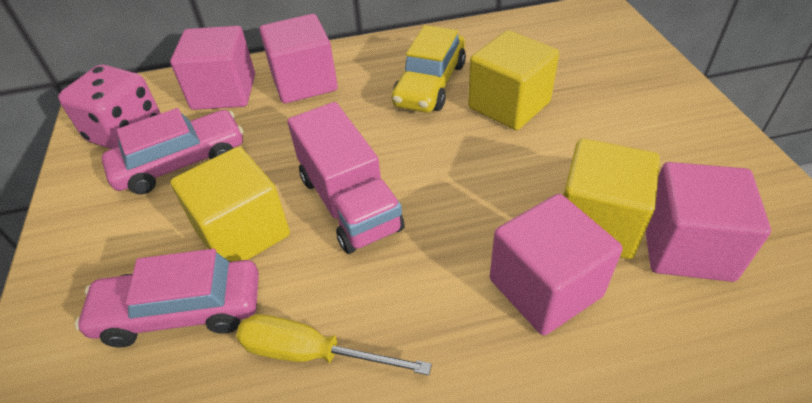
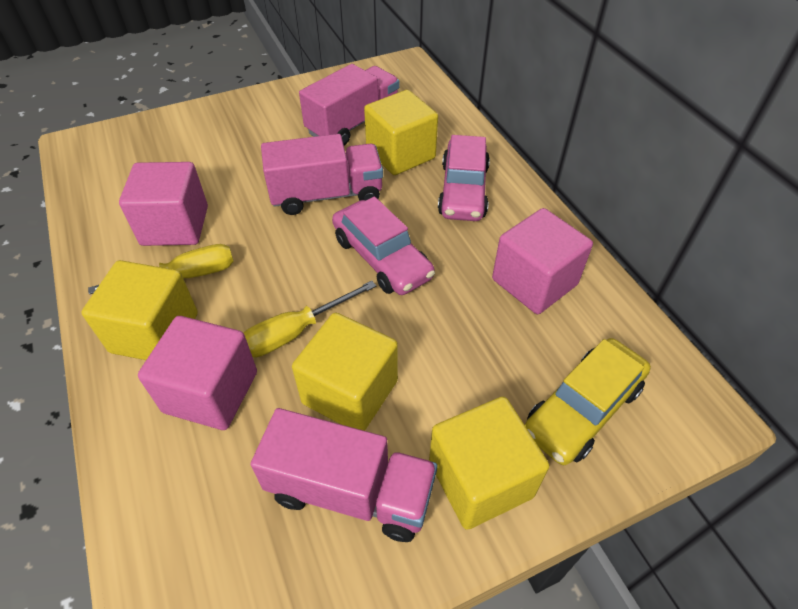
pink cube: 4 -> 3
pink dice: 1 -> 0
pink truck: 1 -> 3
yellow cube: 3 -> 4
yellow screwdriver: 1 -> 2

